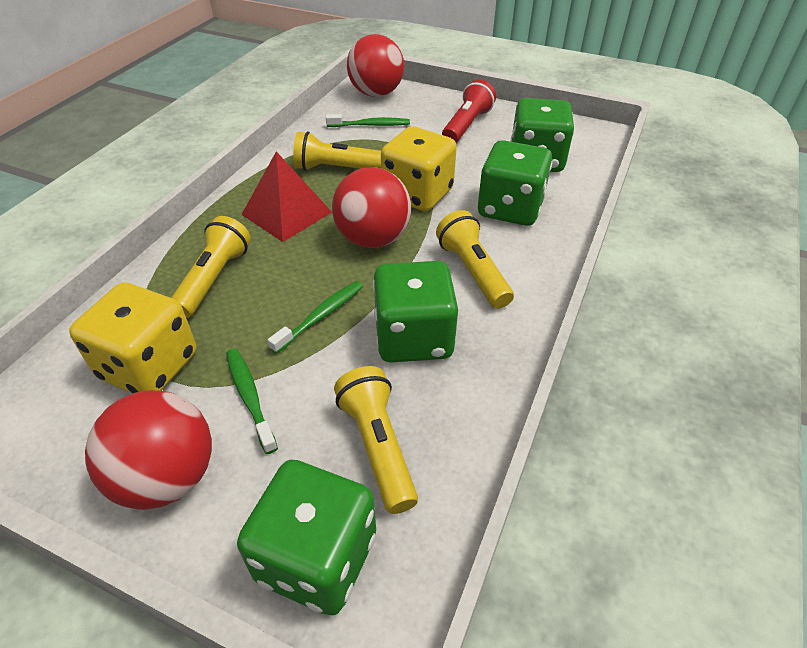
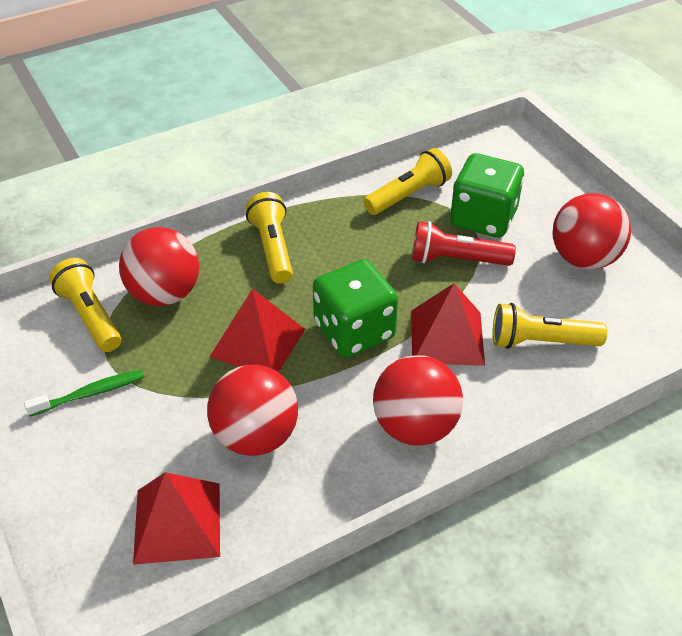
green dice: 4 -> 2
green toothbrush: 3 -> 1
red ball: 3 -> 4
red pyramid: 1 -> 3
yellow dice: 2 -> 0

